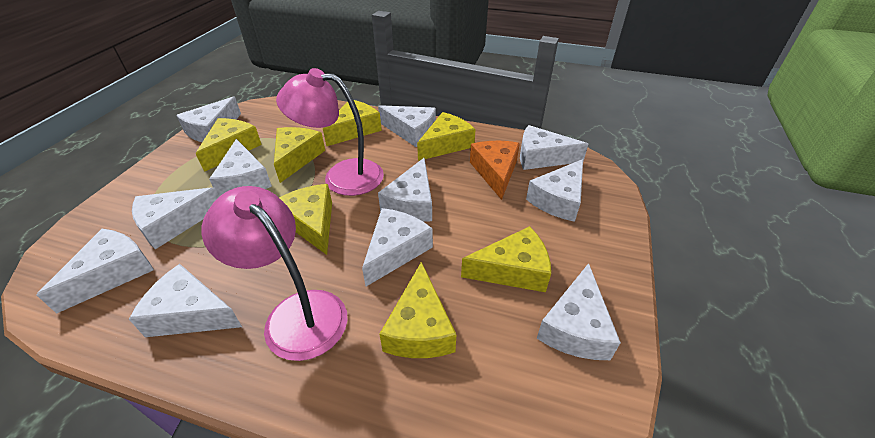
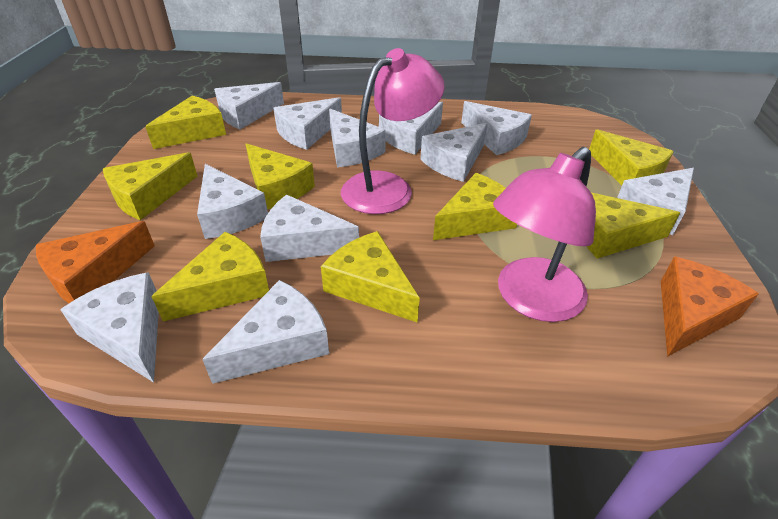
orange cheese: 1 -> 2
yellow cheese: 7 -> 8

